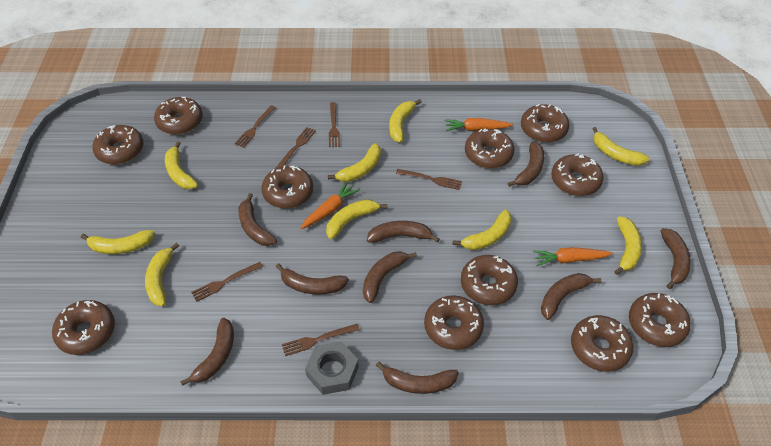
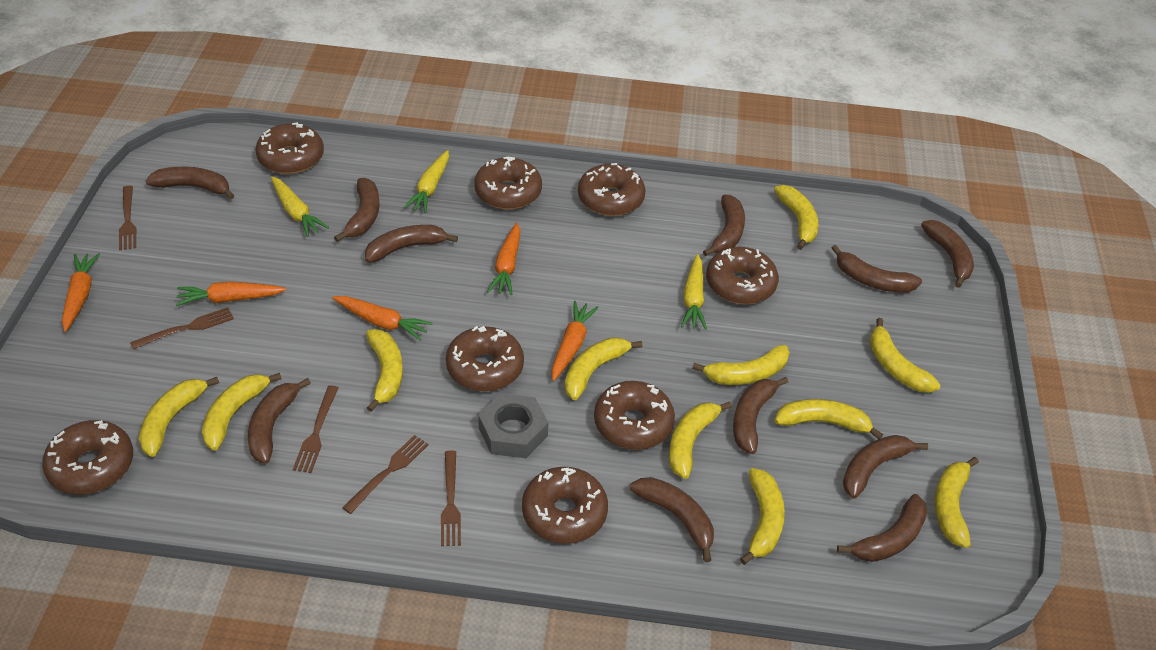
brown banana: 9 -> 11
brown donut: 11 -> 8
brown fork: 6 -> 5
orange carrot: 3 -> 5
yellow banana: 9 -> 11
yellow carrot: 0 -> 3

